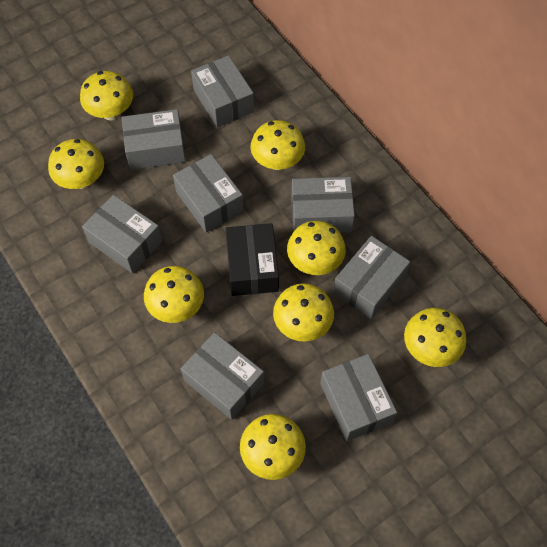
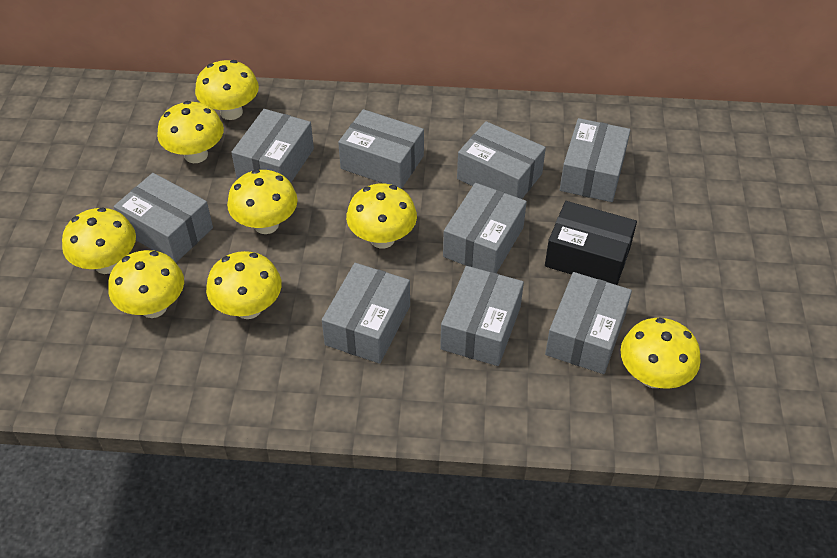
grey box: 8 -> 9

